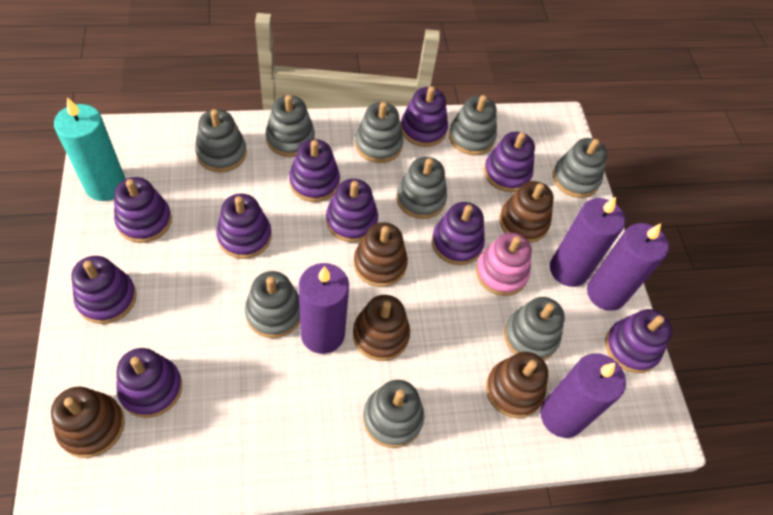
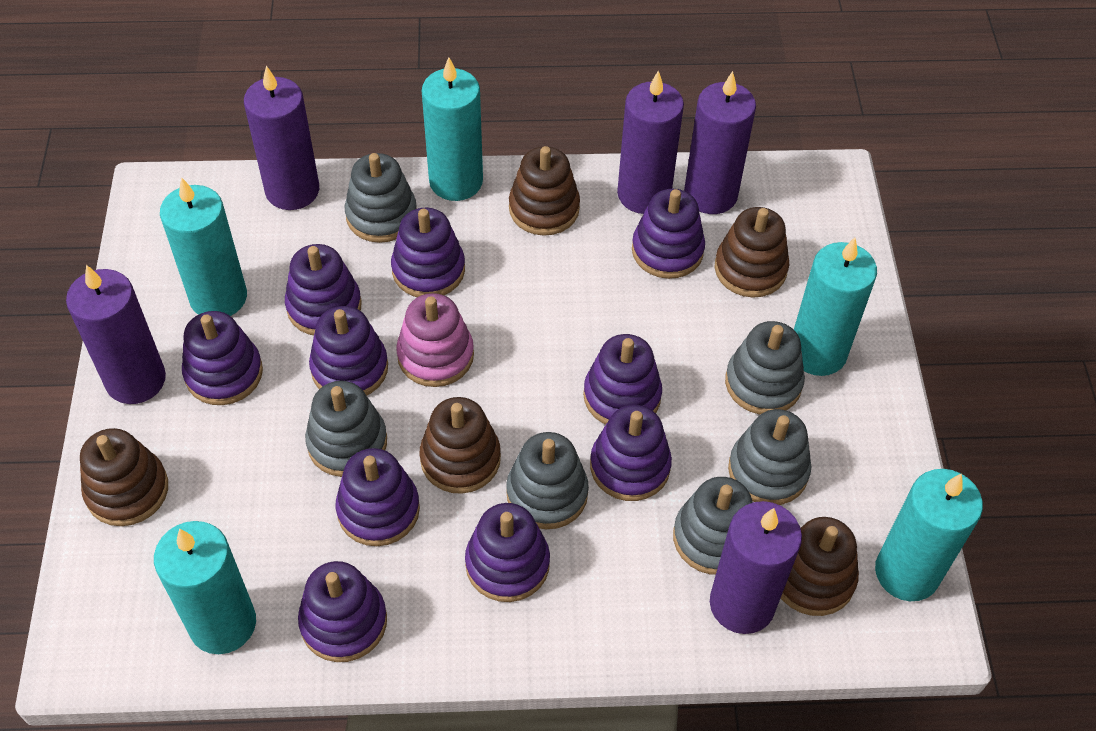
grey stacking toy: 9 -> 6
purple candle: 4 -> 5
turquoise candle: 1 -> 5

